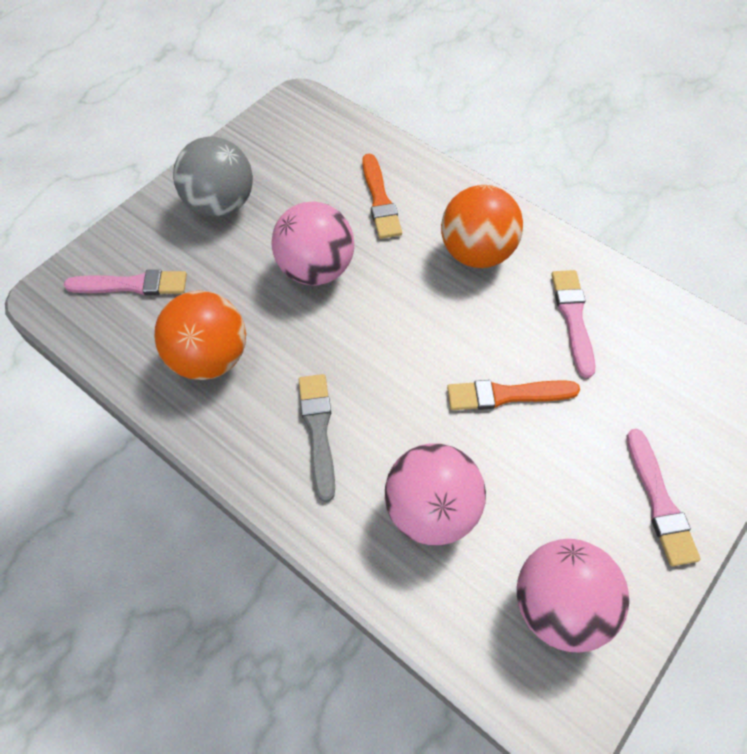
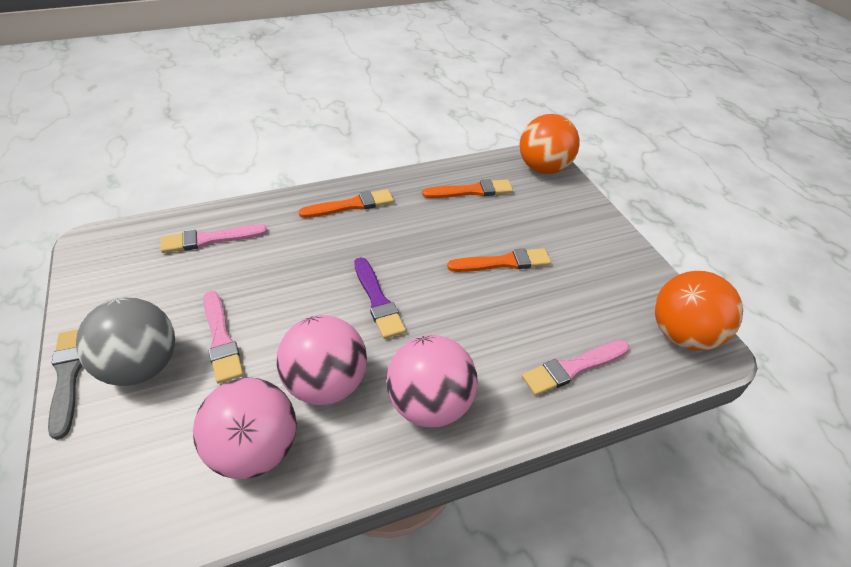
orange brush: 2 -> 3
purple brush: 0 -> 1

